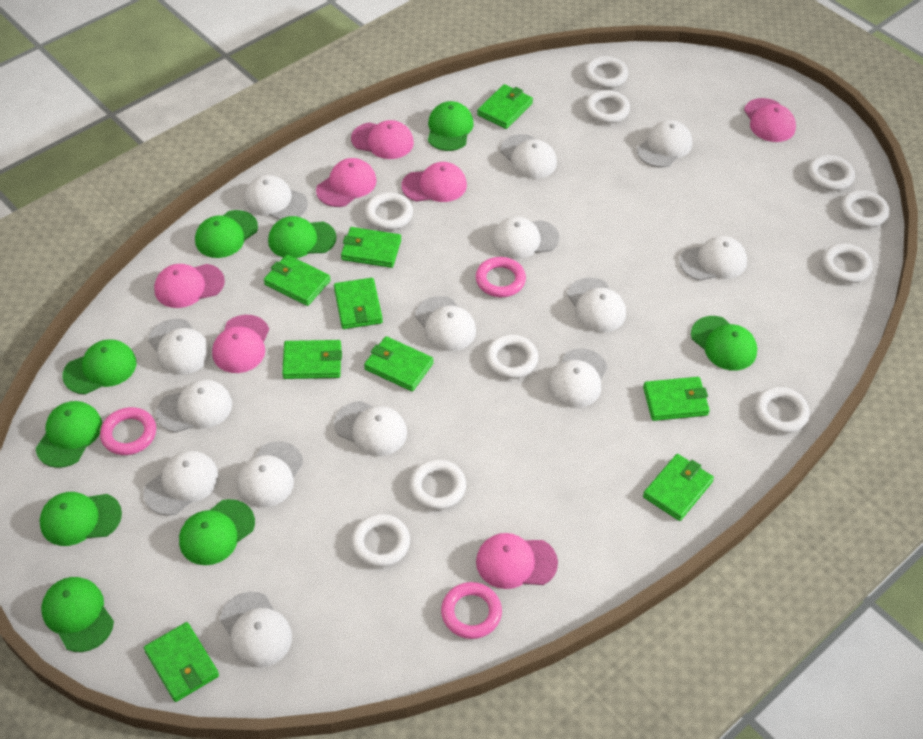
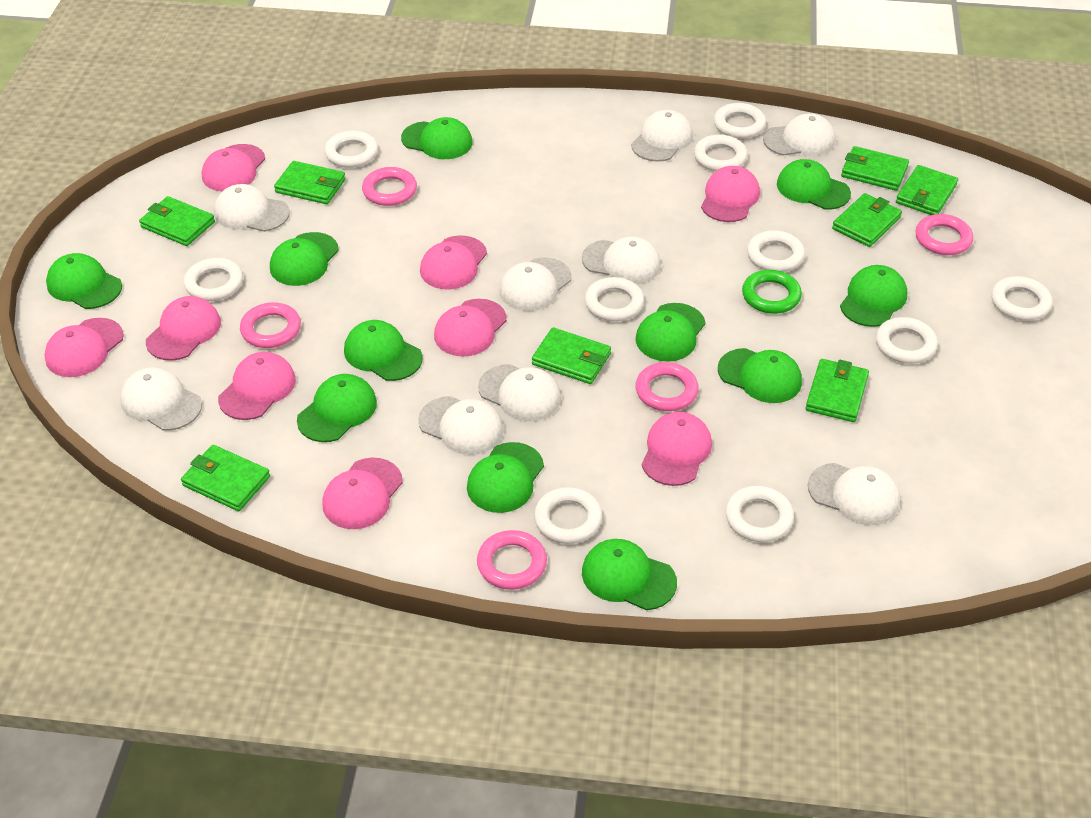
green cap: 9 -> 11
green ring: 0 -> 1
green wallet: 9 -> 8
pink cap: 7 -> 9
pink ring: 3 -> 5
white cap: 14 -> 9

